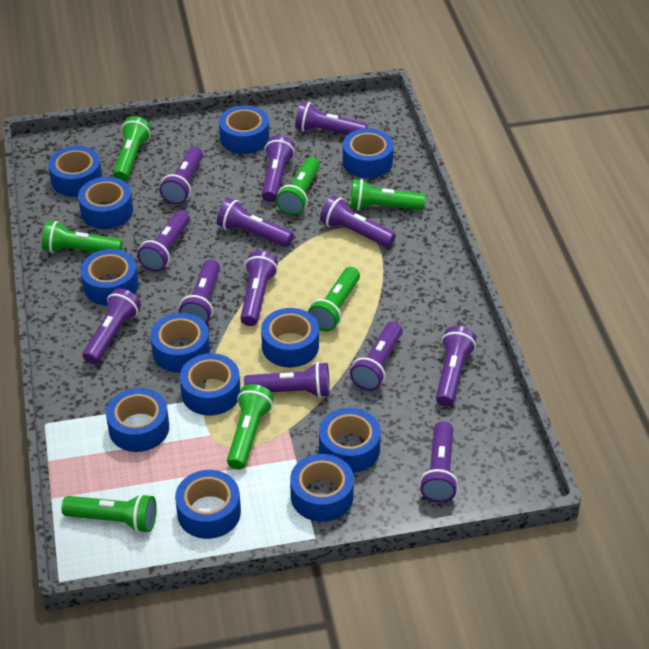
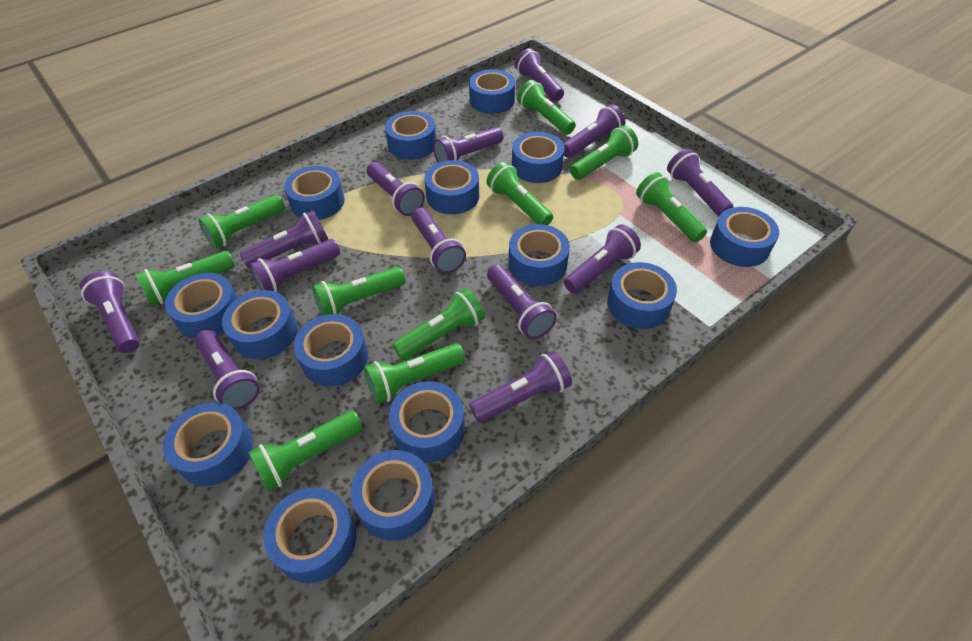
blue tape: 12 -> 15
green flashlight: 7 -> 10

